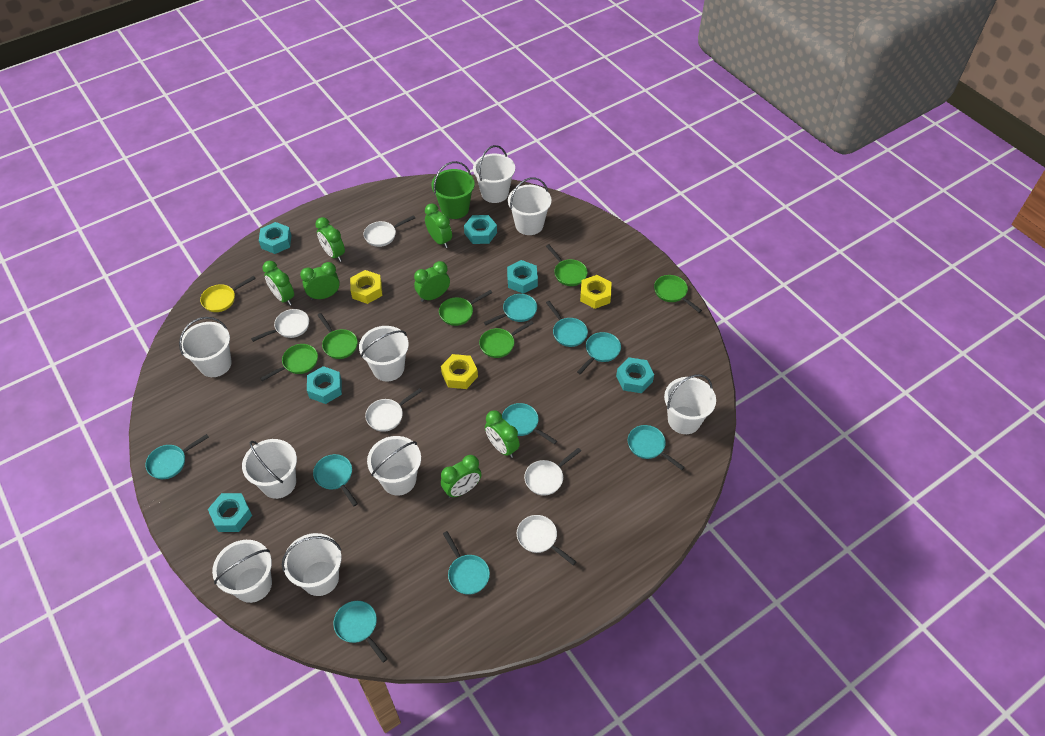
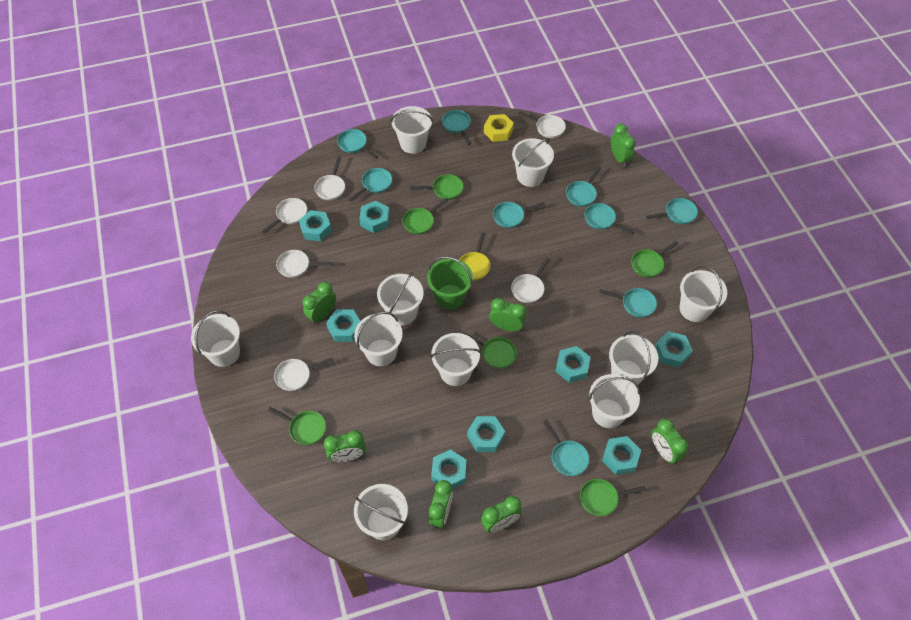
turquoise nut: 6 -> 8
white bucket: 9 -> 10
white pan: 5 -> 6
yellow nut: 3 -> 1

